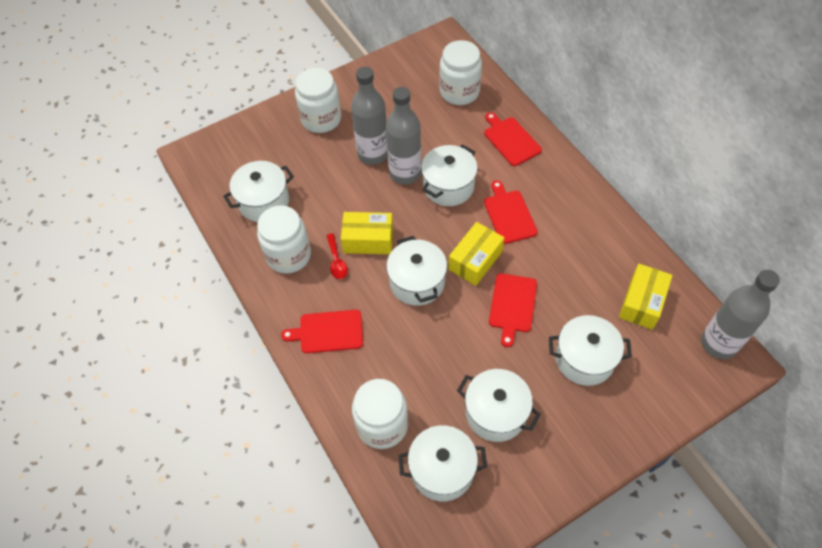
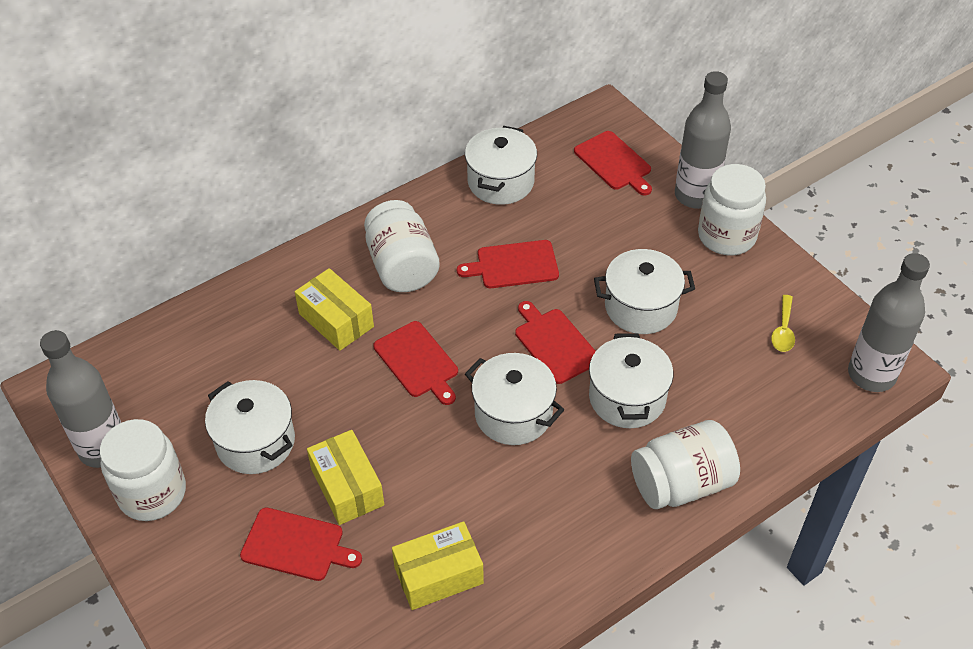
red cutting board: 4 -> 5
red spoon: 1 -> 0
white pot: 6 -> 5
yellow spoon: 0 -> 1

